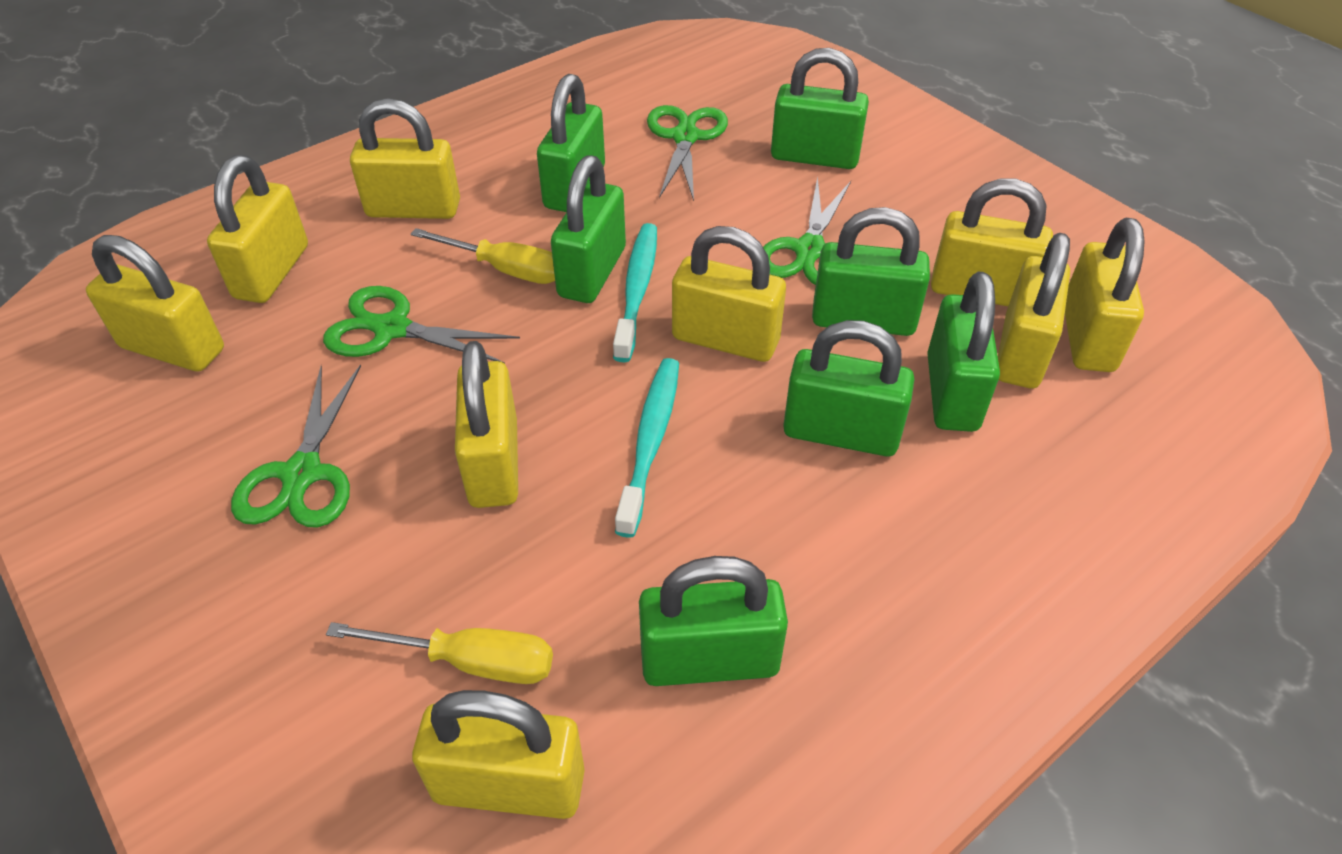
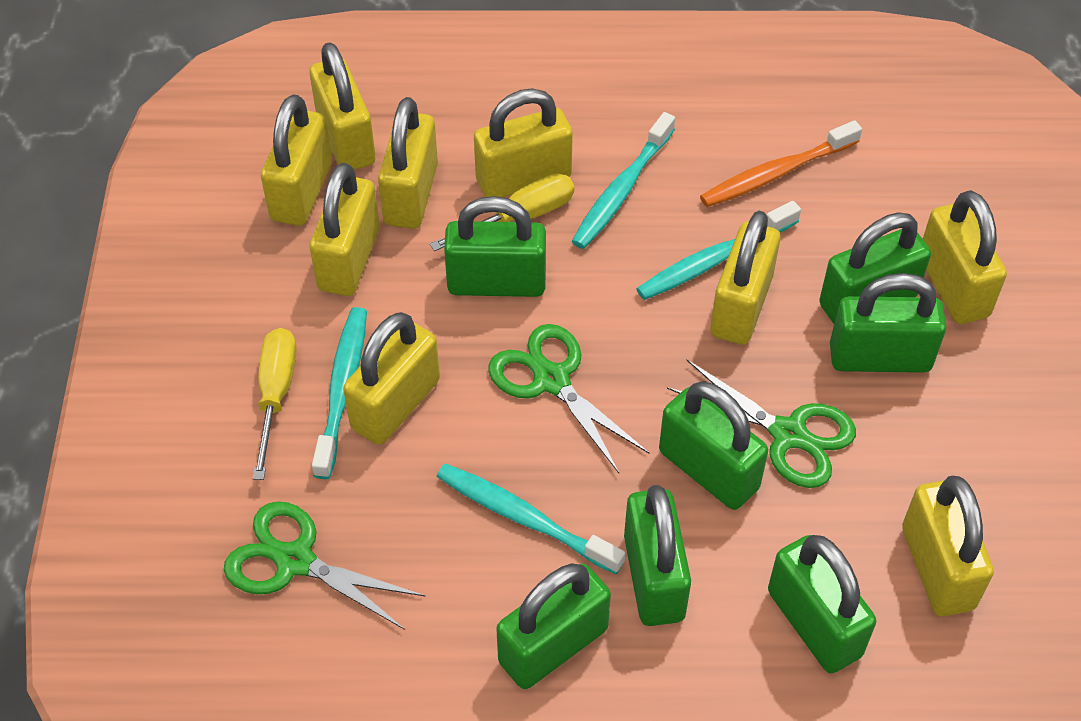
green scissors: 4 -> 3
orange toothbrush: 0 -> 1
turquoise toothbrush: 2 -> 4

